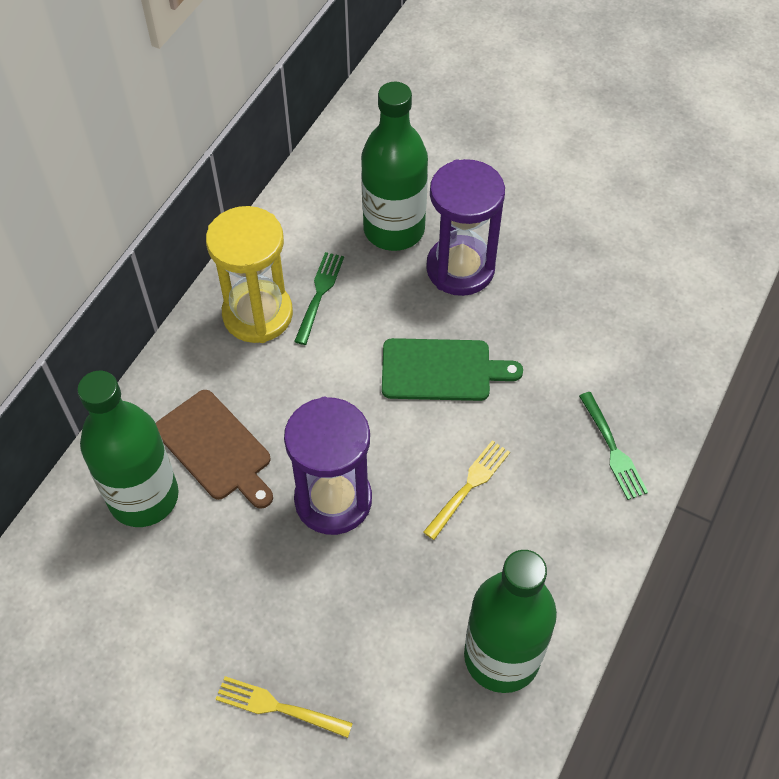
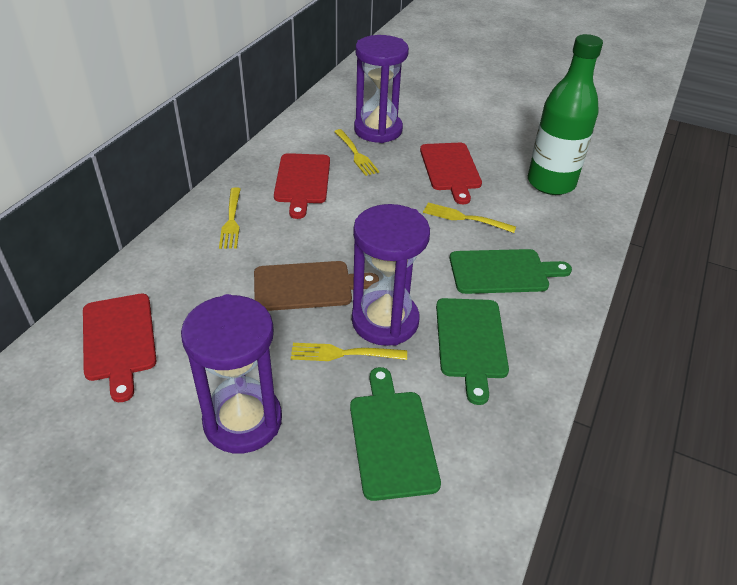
green bottle: 3 -> 1
green cutting board: 1 -> 3
green fork: 2 -> 0
purple hourglass: 2 -> 3
red cutting board: 0 -> 3
yellow fork: 2 -> 4
yellow hourglass: 1 -> 0

